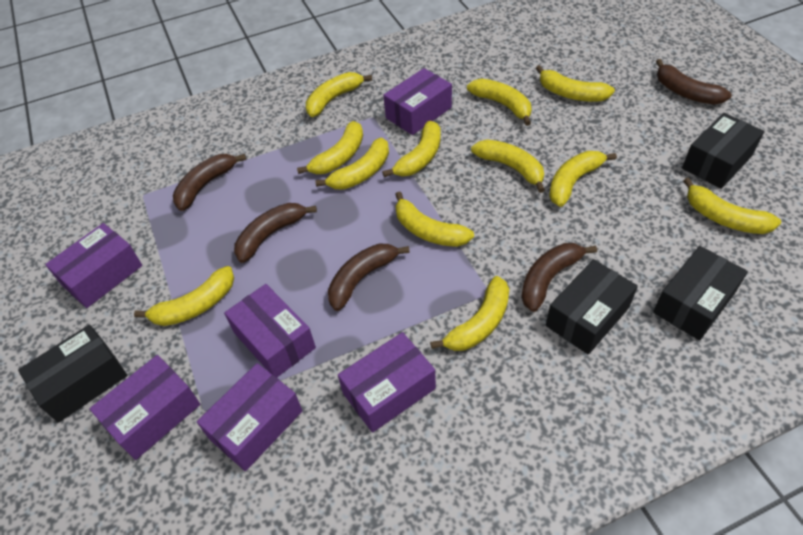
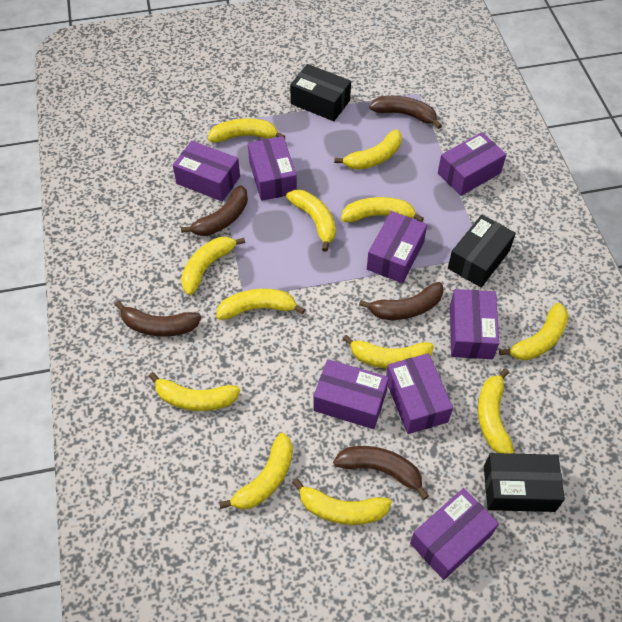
black box: 4 -> 3
purple box: 6 -> 8

